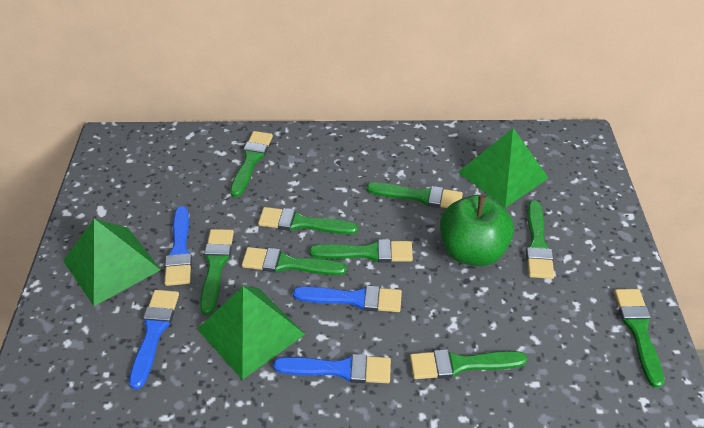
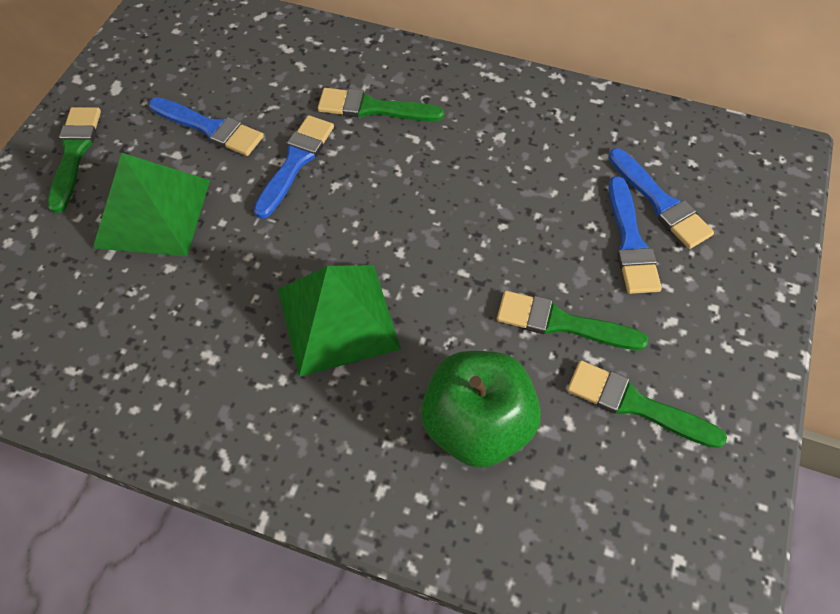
green brush: 9 -> 4
green pyramid: 3 -> 2

